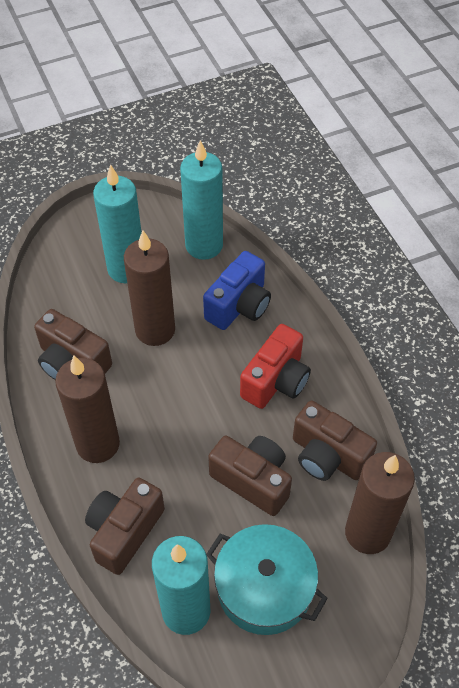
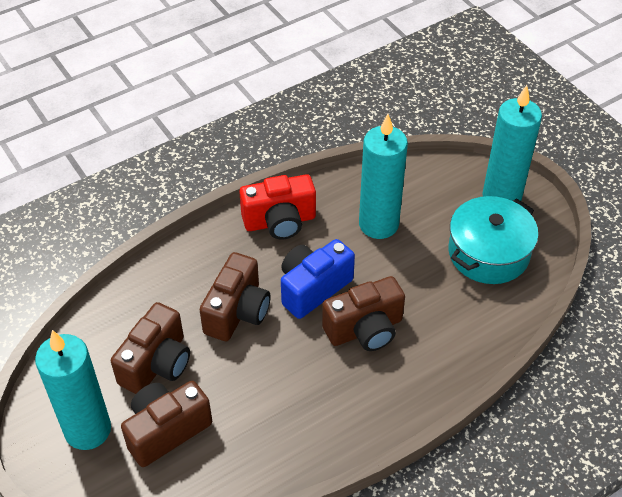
brown candle: 3 -> 0

